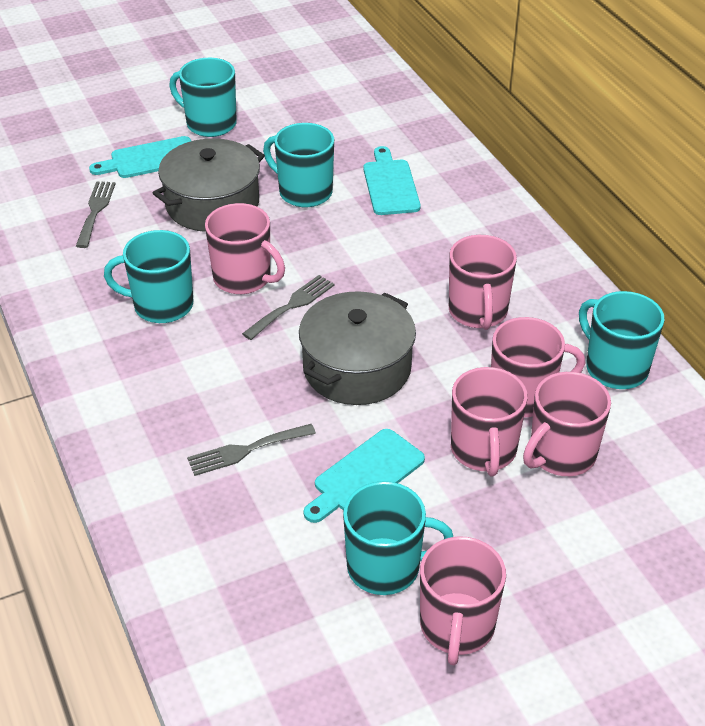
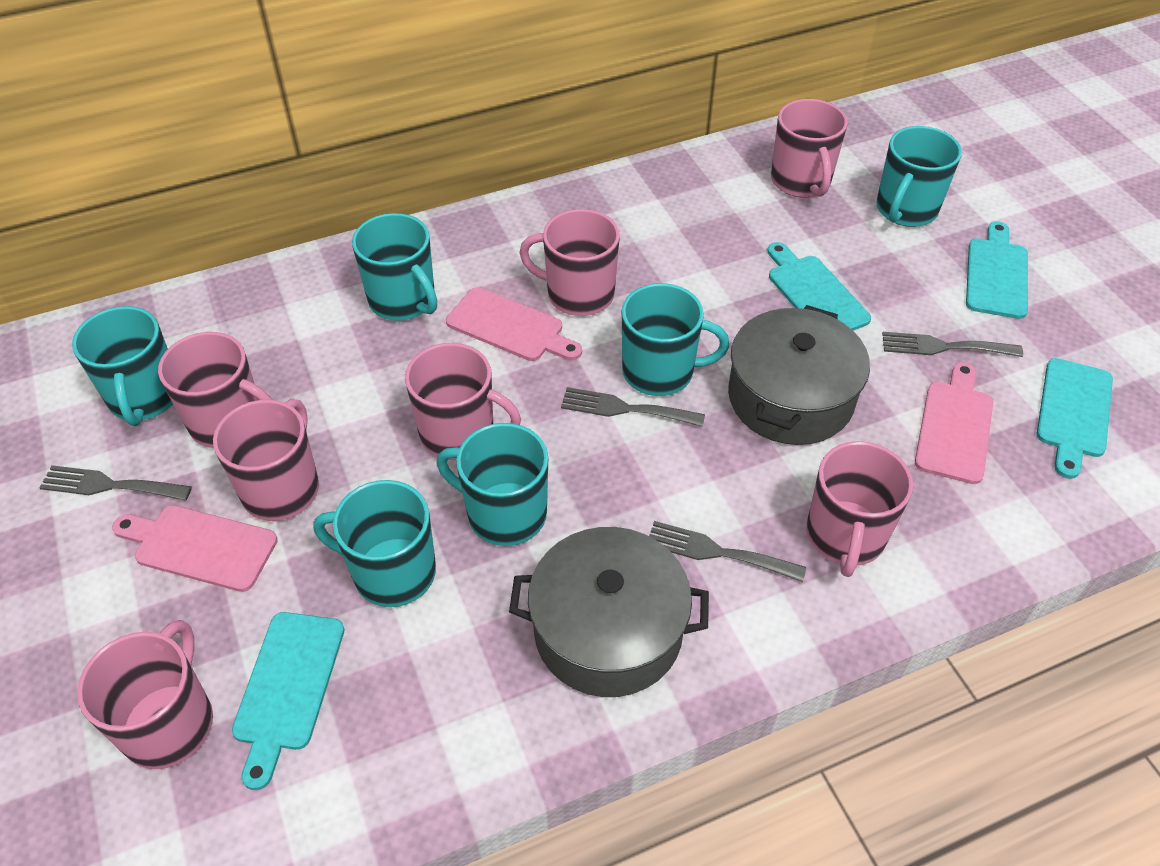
grey fork: 3 -> 4
pink cutting board: 0 -> 3
pink mug: 6 -> 7
turquoise cutting board: 3 -> 4
turquoise mug: 5 -> 6

